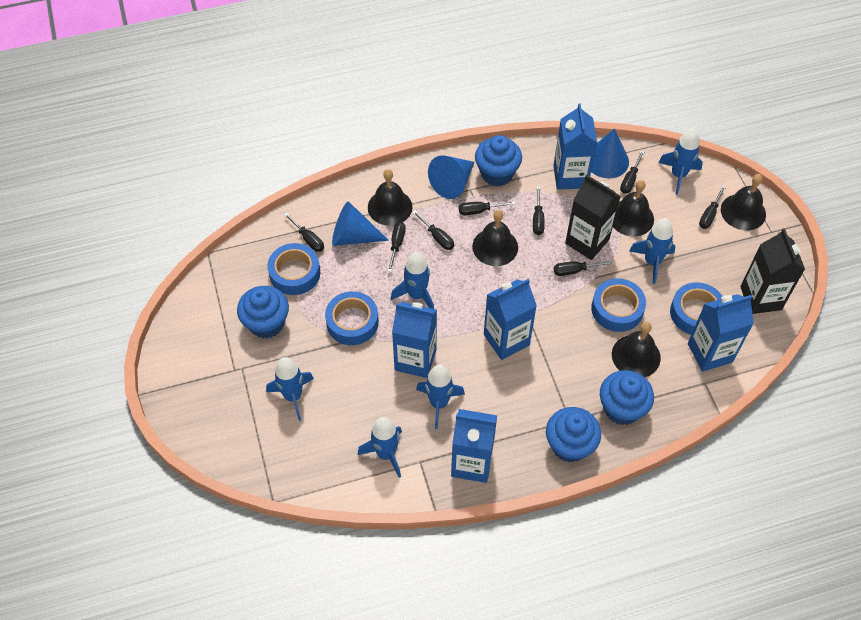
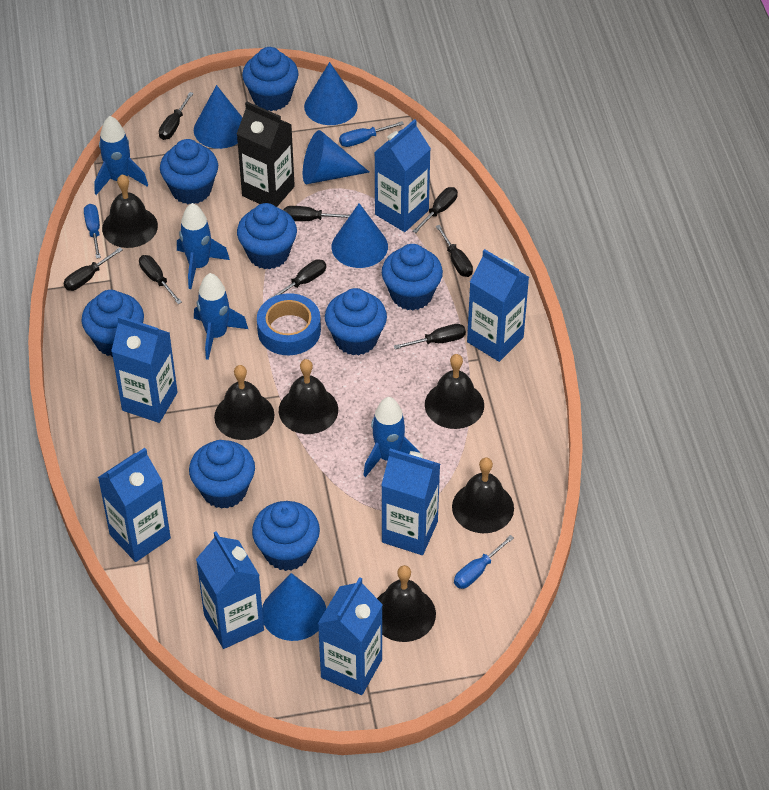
black bell: 5 -> 6
black carton: 2 -> 1
blue carton: 5 -> 7
blue cone: 3 -> 5
blue cupcake: 4 -> 8
blue rocket: 6 -> 4
blue screwdriver: 0 -> 3
blue tape: 4 -> 1

